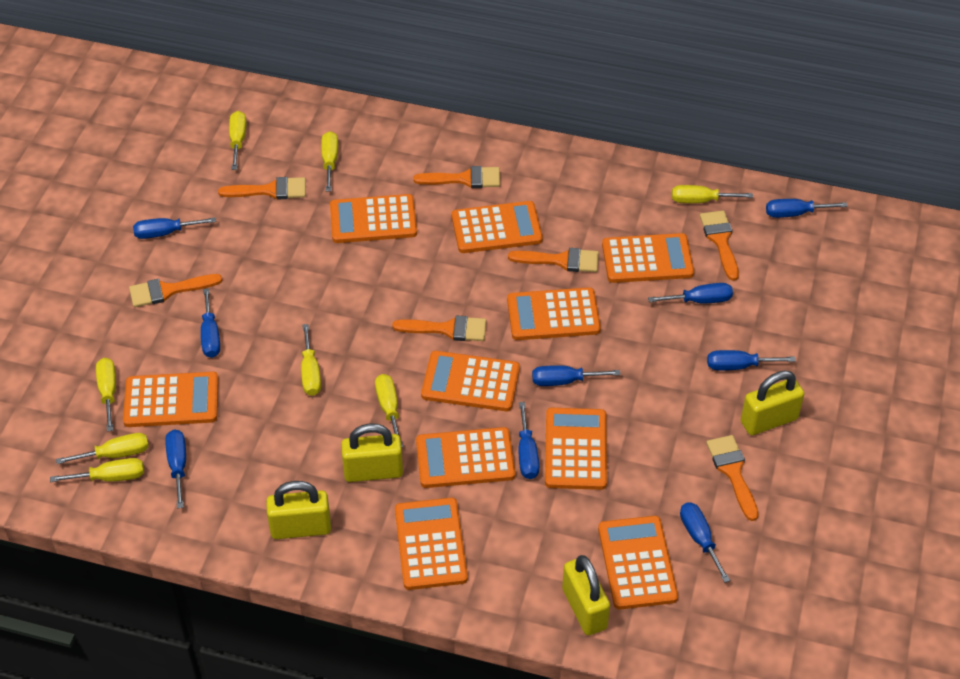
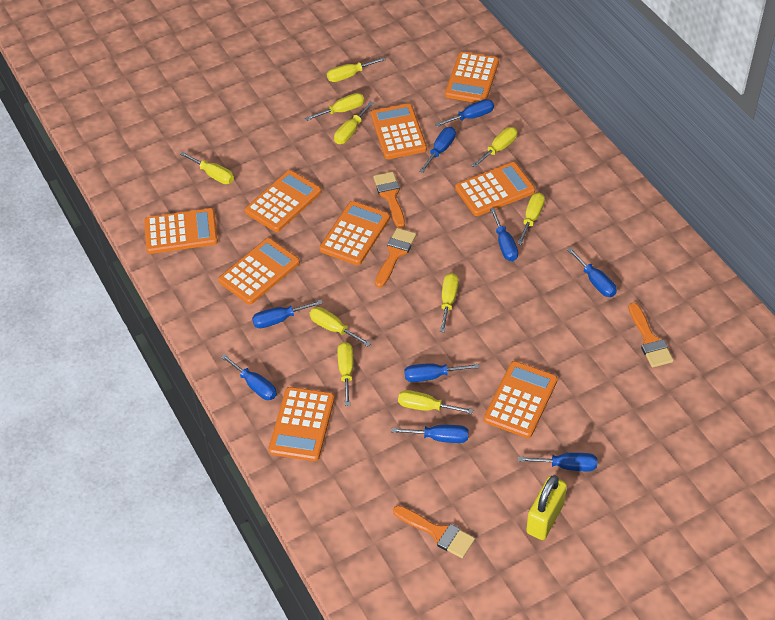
orange brush: 7 -> 4
orange calculator: 10 -> 9
yellow padlock: 4 -> 1
yellow screwdriver: 8 -> 10

